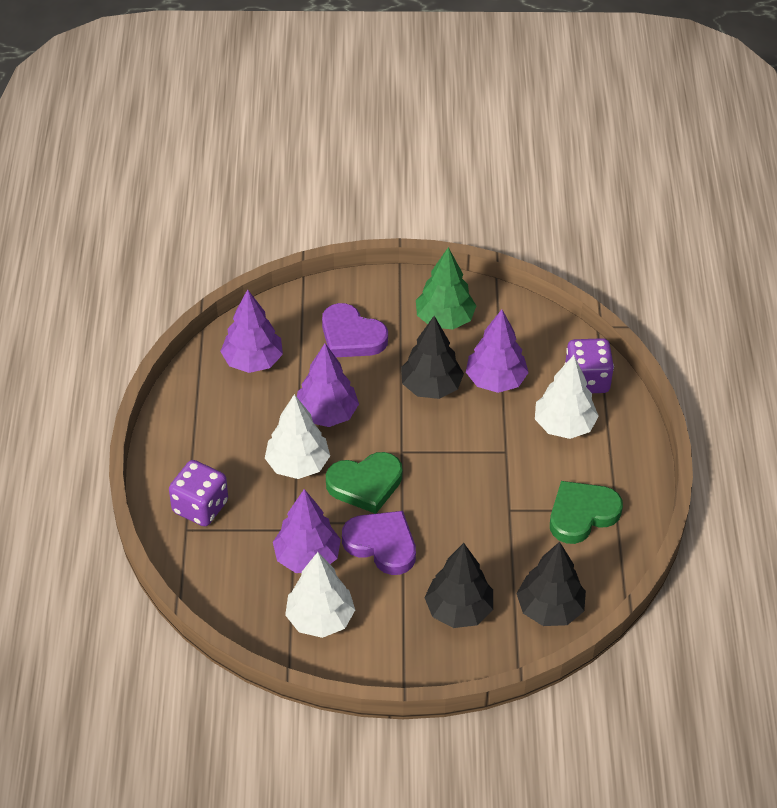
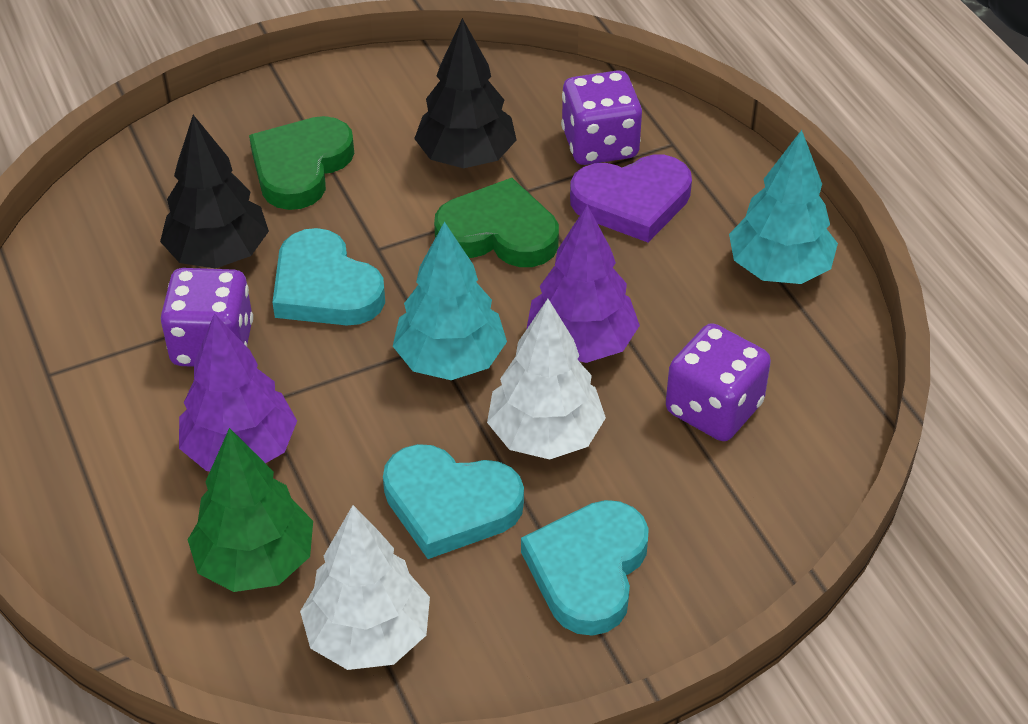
black tree: 3 -> 2
purple dice: 2 -> 3
purple heart: 2 -> 1
purple tree: 4 -> 2
turquoise heart: 0 -> 3
turquoise tree: 0 -> 2
white tree: 3 -> 2

